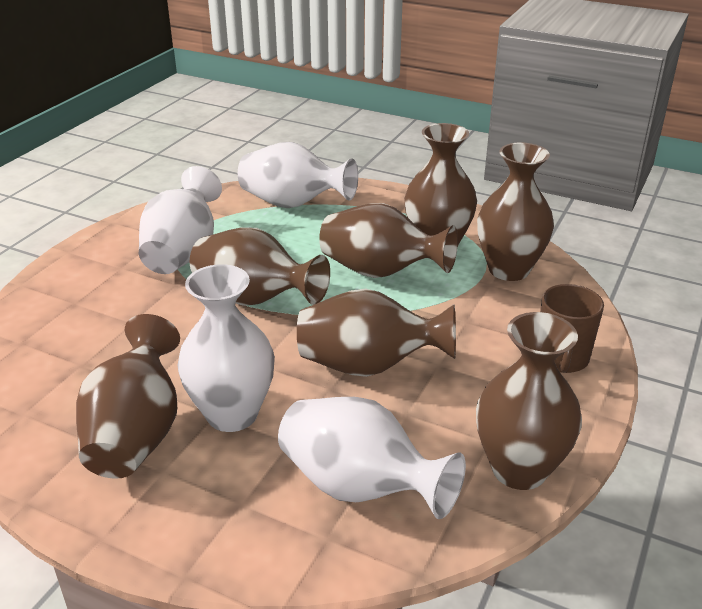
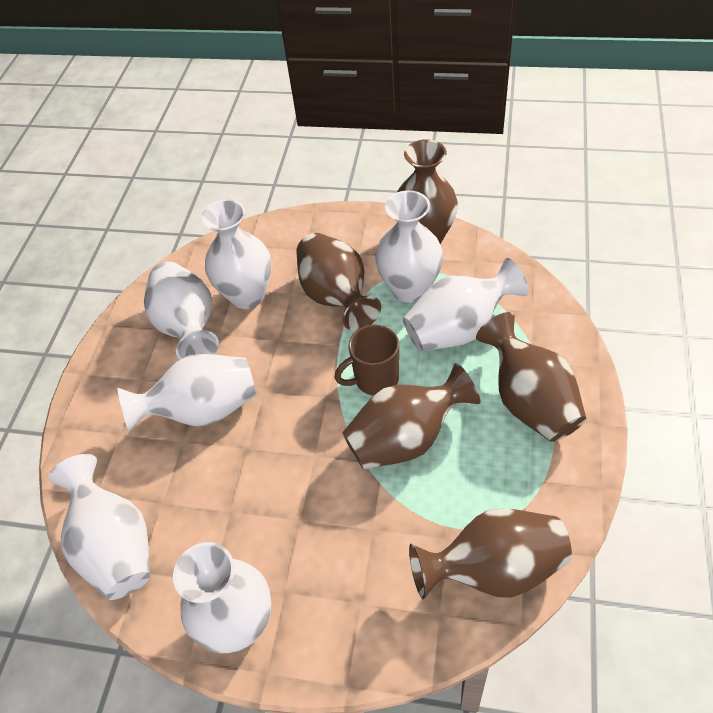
brown vase: 7 -> 5
white vase: 4 -> 7

